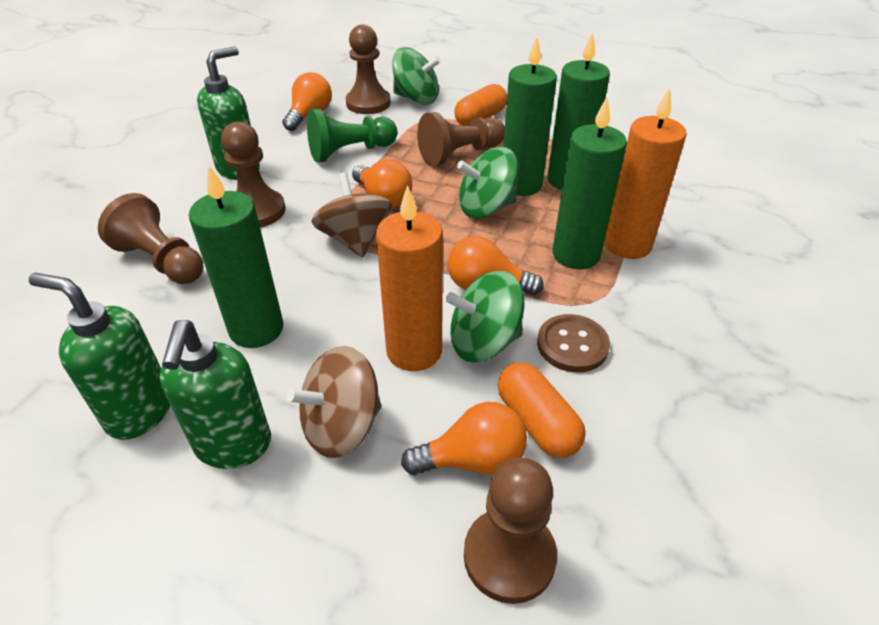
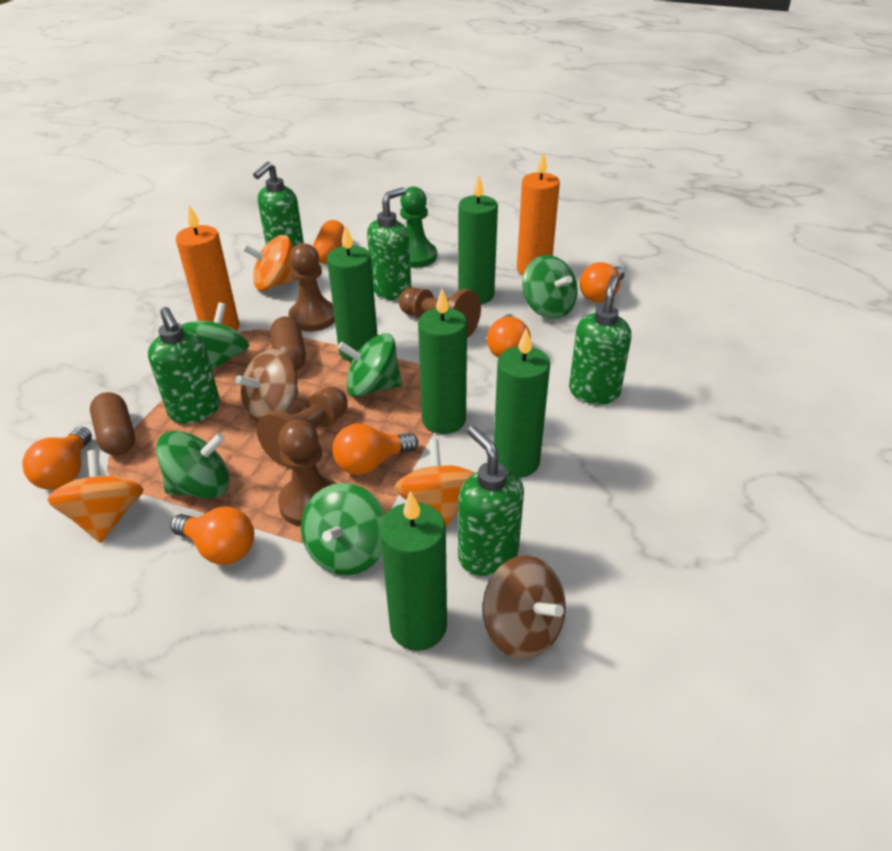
brown button: 1 -> 0
brown capsule: 0 -> 2
brown pawn: 5 -> 4
green candle: 4 -> 5
green soap dispenser: 3 -> 5
green spinning top: 3 -> 5
orange capsule: 2 -> 1
orange light bulb: 4 -> 5
orange spinning top: 0 -> 3

